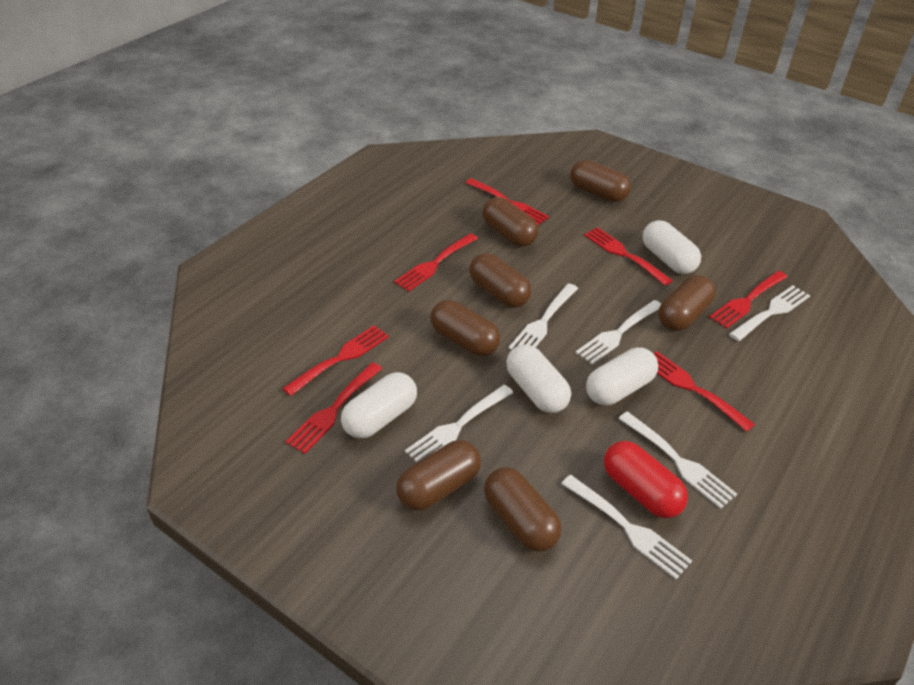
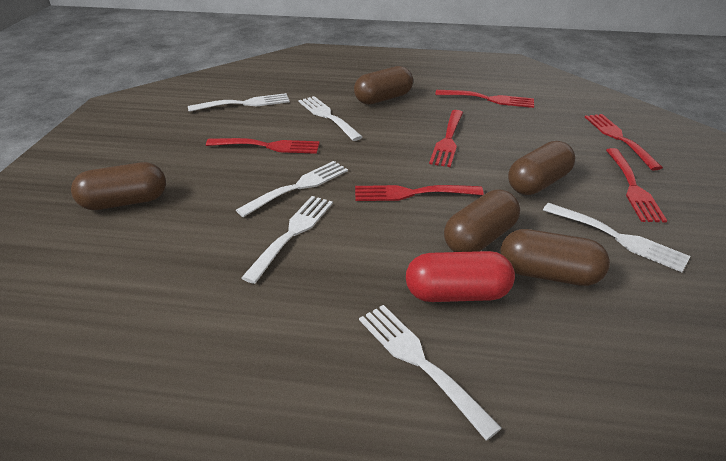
brown capsule: 7 -> 5
red fork: 7 -> 6
white capsule: 4 -> 0

